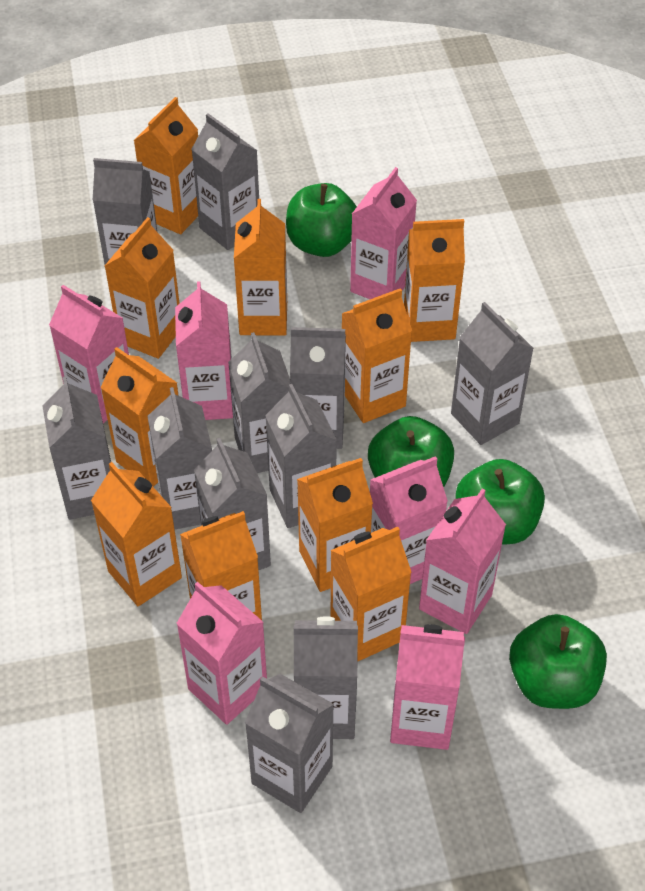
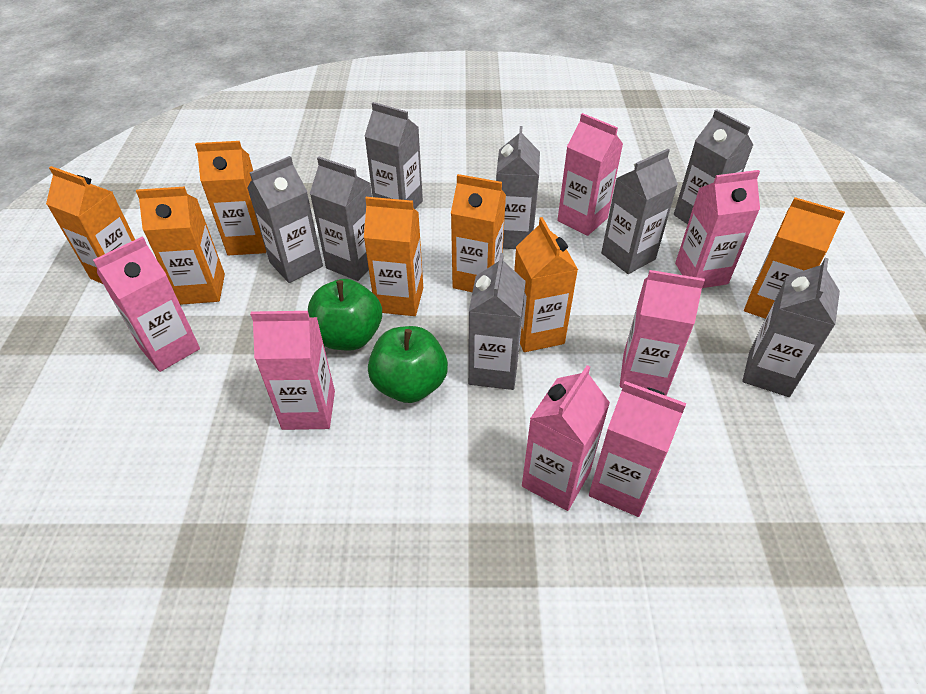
green apple: 4 -> 2
grey carton: 11 -> 8
orange carton: 10 -> 7

